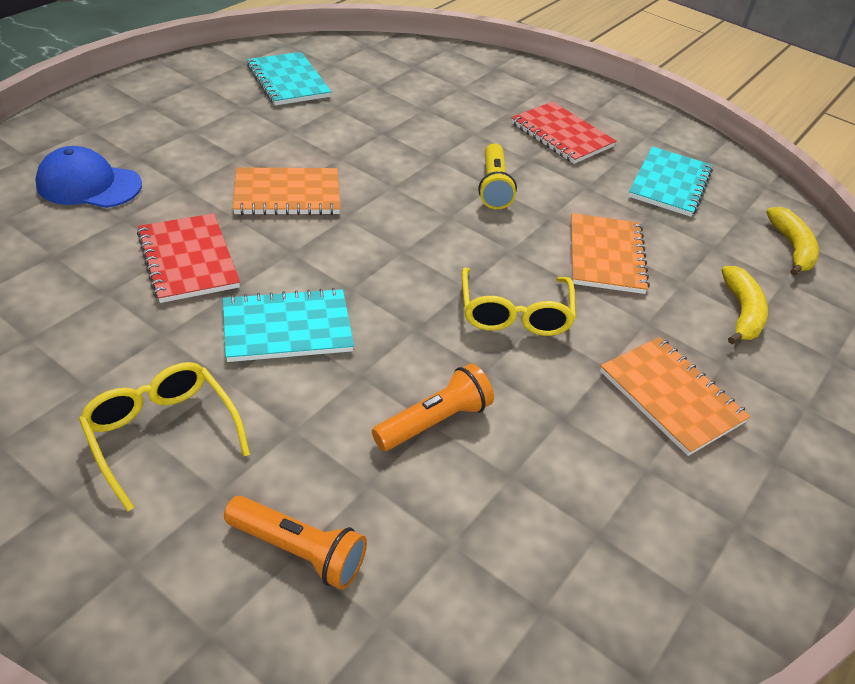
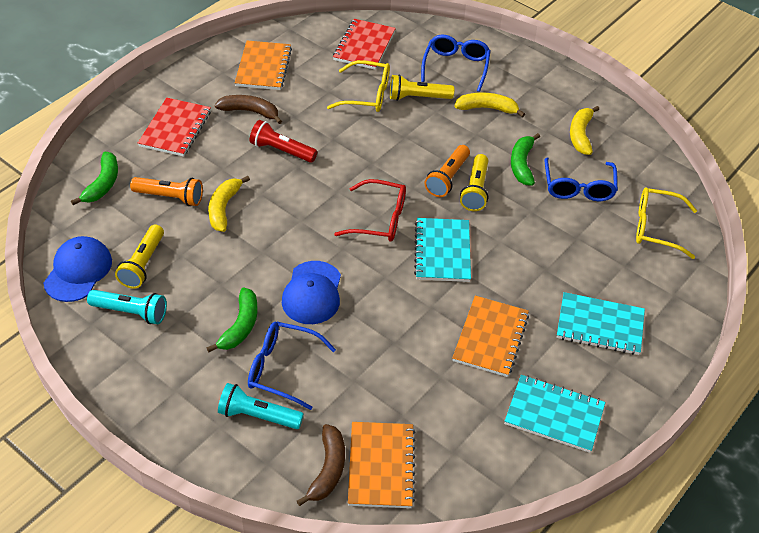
blue cap: 1 -> 2
blue glasses: 0 -> 3
brown banana: 0 -> 2
green banana: 0 -> 3
red flashlight: 0 -> 1
red glasses: 0 -> 1
turquoise flashlight: 0 -> 2
yellow banana: 2 -> 3
yellow flashlight: 1 -> 3

